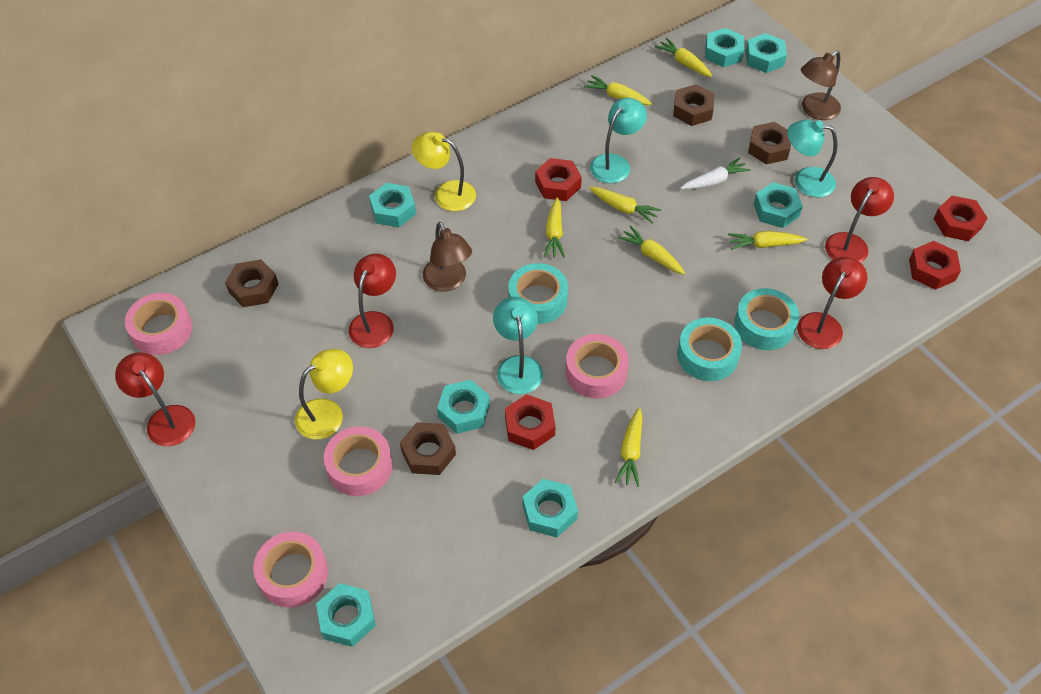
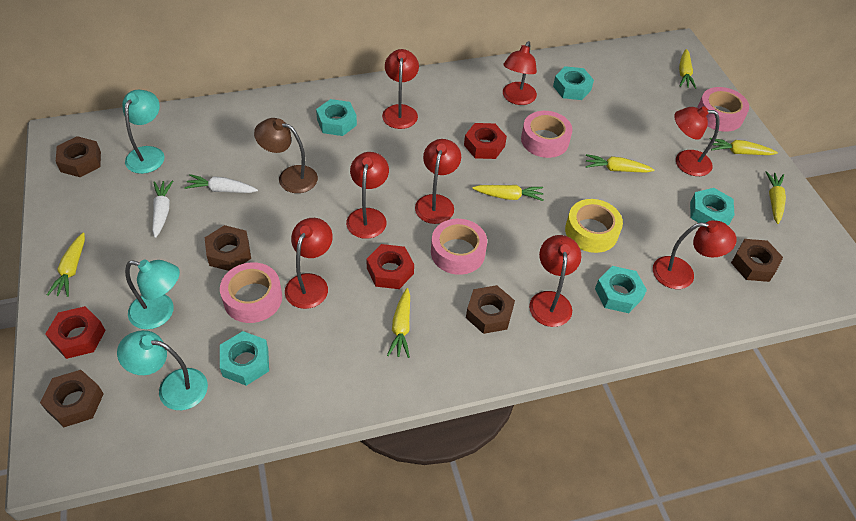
brown lamp: 2 -> 1
brown nut: 4 -> 5
red lamp: 4 -> 8
red nut: 4 -> 3
turquoise nut: 7 -> 5
turquoise tape: 3 -> 0
white carrot: 1 -> 2
yellow lamp: 2 -> 0
yellow tape: 0 -> 1

